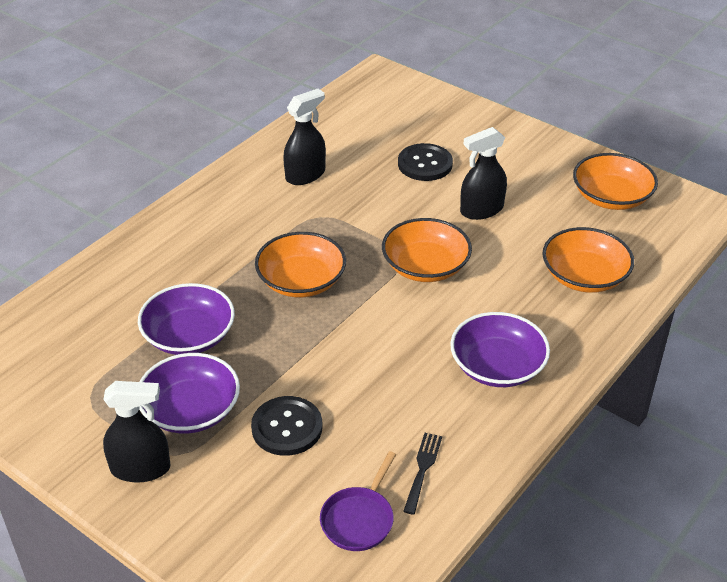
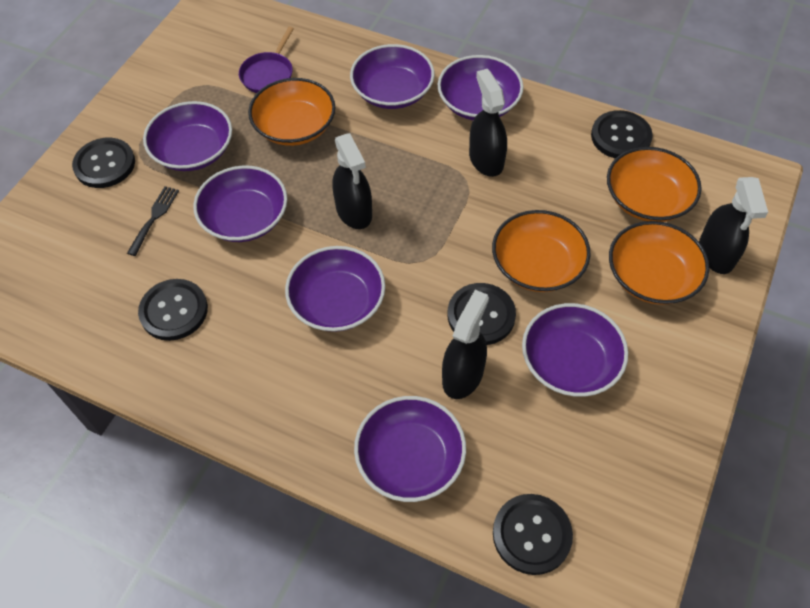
black button: 2 -> 5
black spray bottle: 3 -> 4
purple bowl: 3 -> 7

